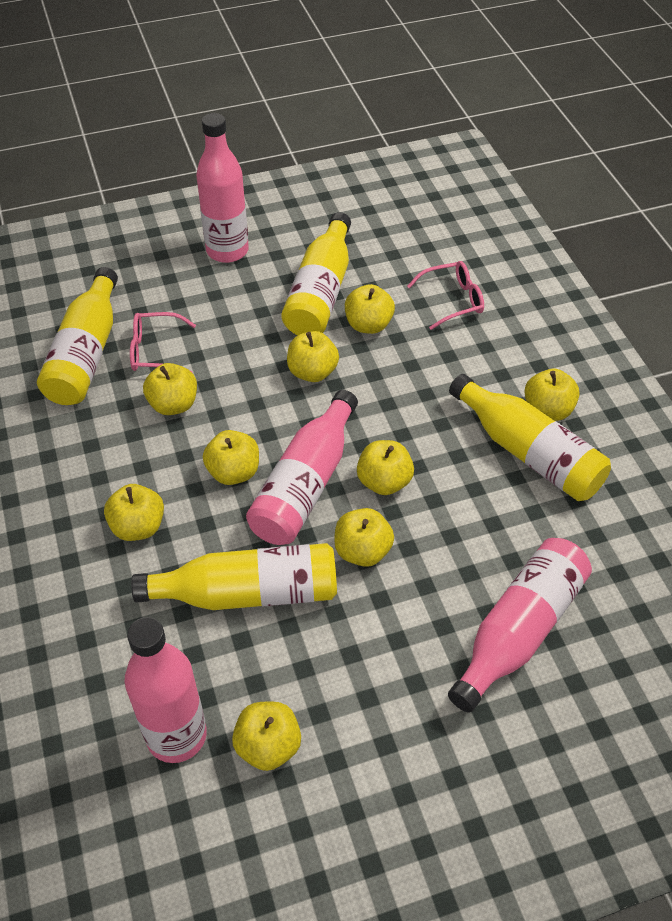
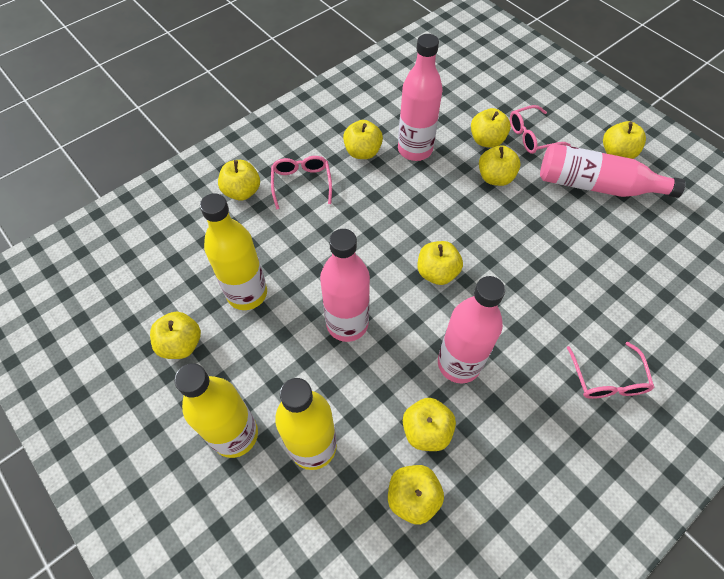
pink glasses: 2 -> 3
yellow bottle: 4 -> 3

